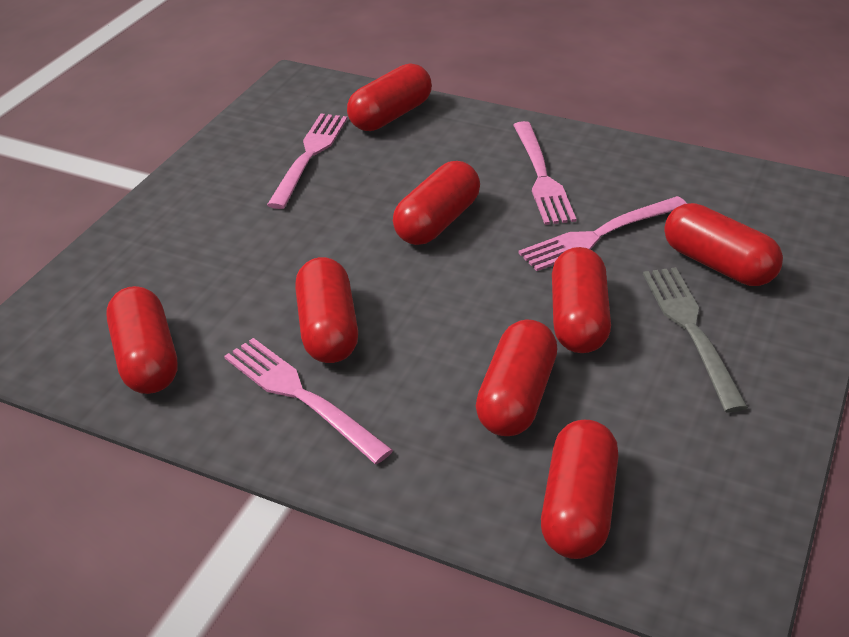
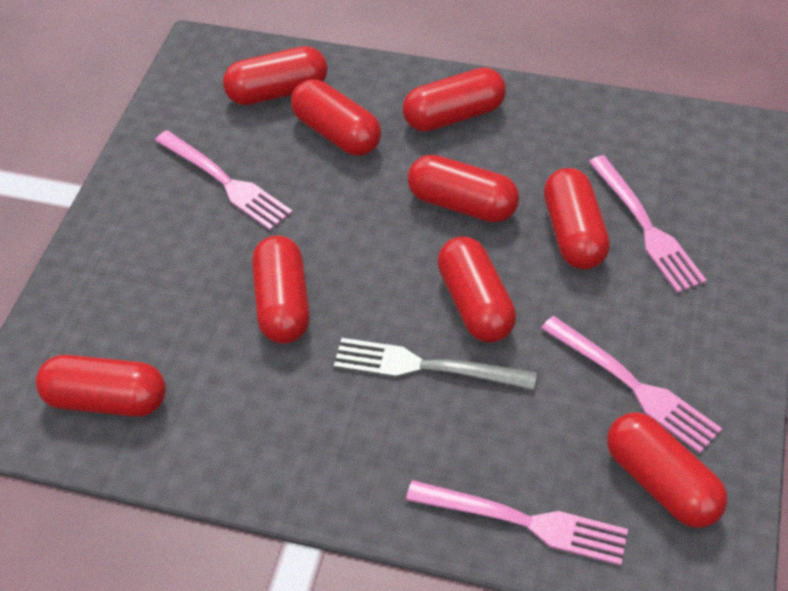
red capsule: 8 -> 9

